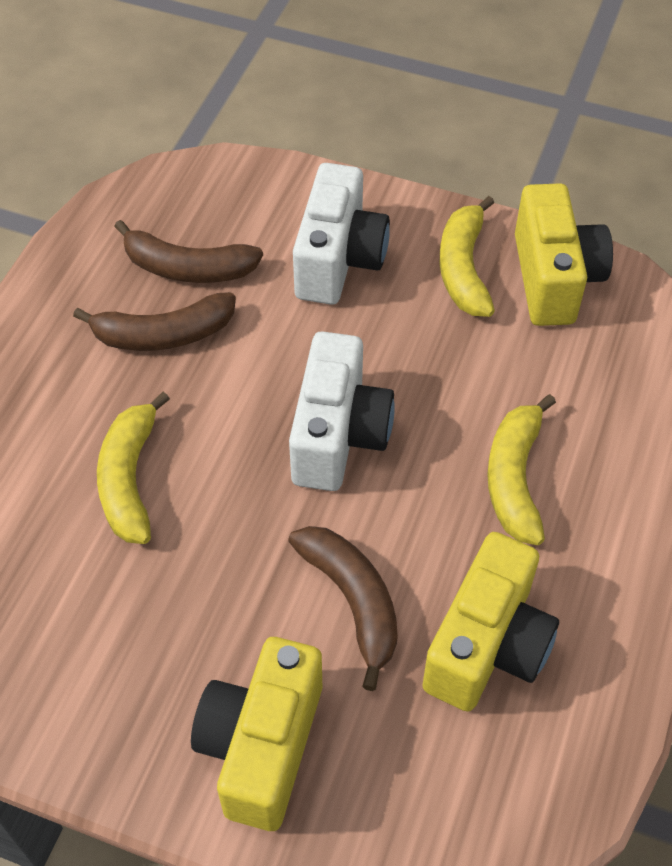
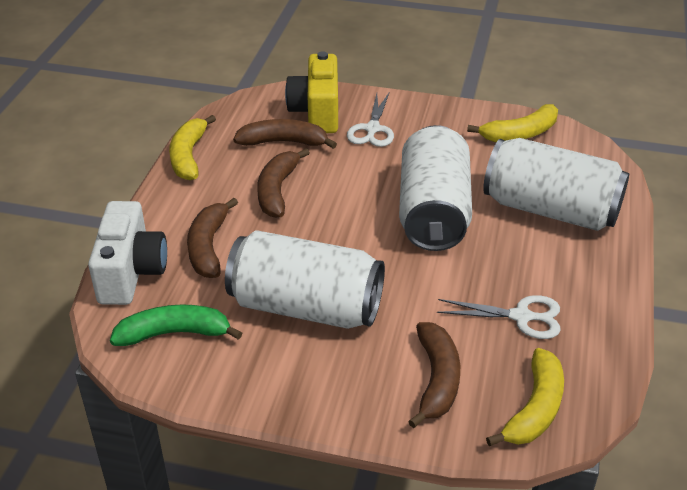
brown banana: 3 -> 4
green banana: 0 -> 1
white camera: 2 -> 1
white can: 0 -> 3
white scissors: 0 -> 2
yellow camera: 3 -> 1

